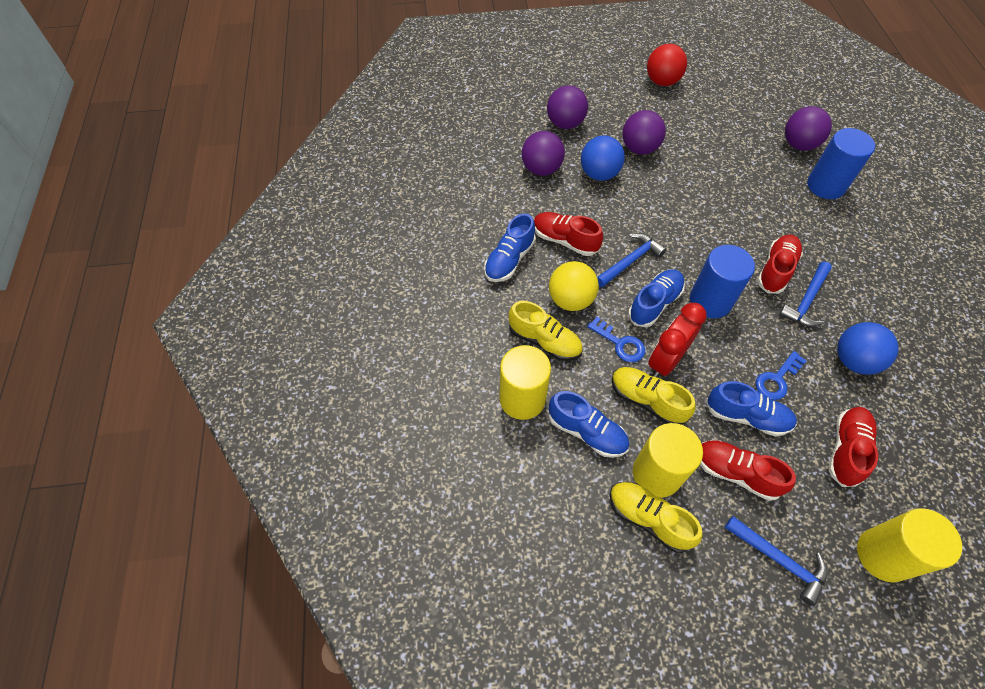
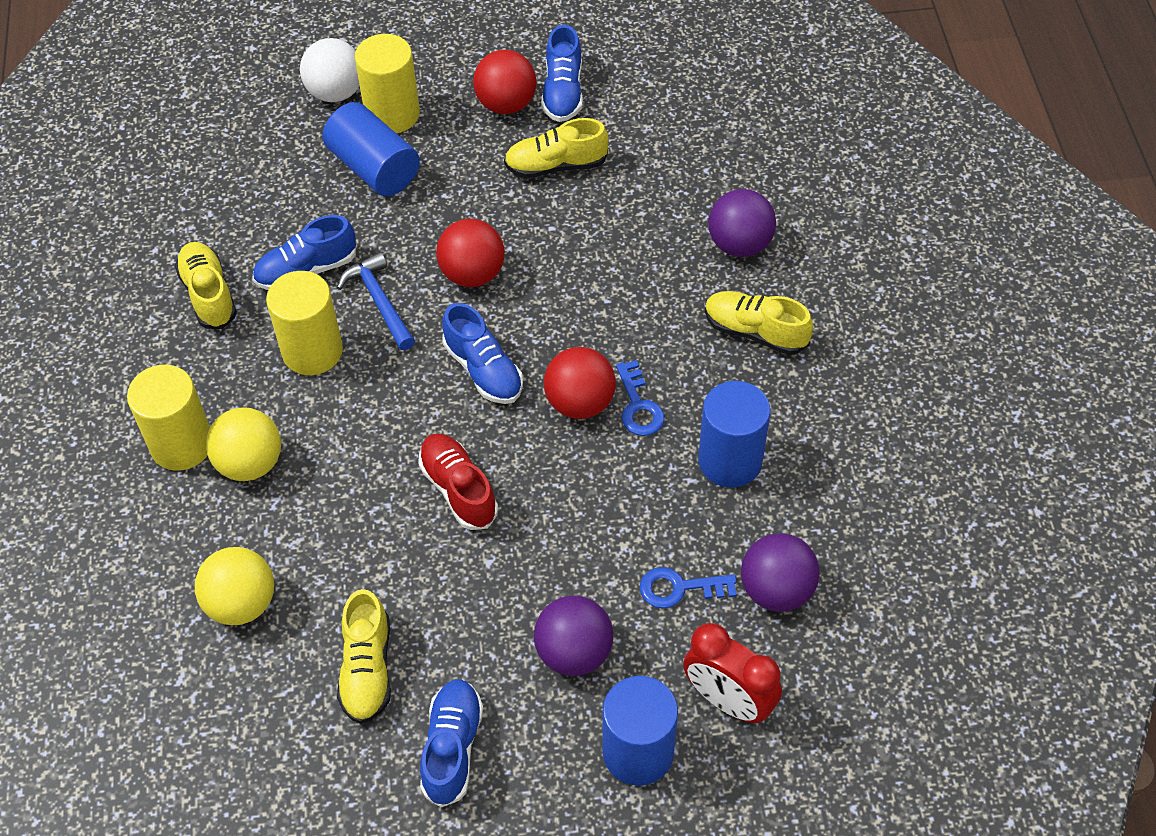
blue ball: 2 -> 0
blue cylinder: 2 -> 3
blue hammer: 3 -> 1
purple ball: 4 -> 3
red ball: 1 -> 3
red shoe: 4 -> 1
white ball: 0 -> 1
yellow ball: 1 -> 2
yellow shoe: 3 -> 4

